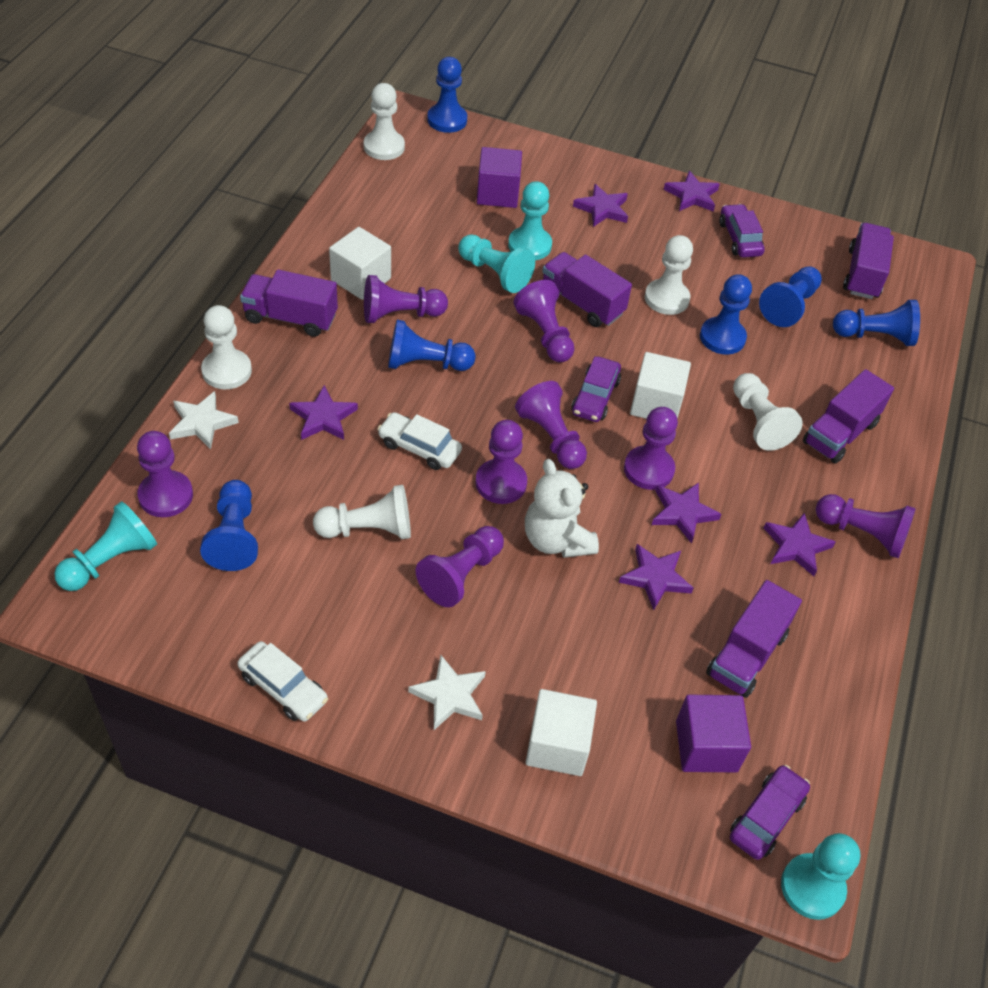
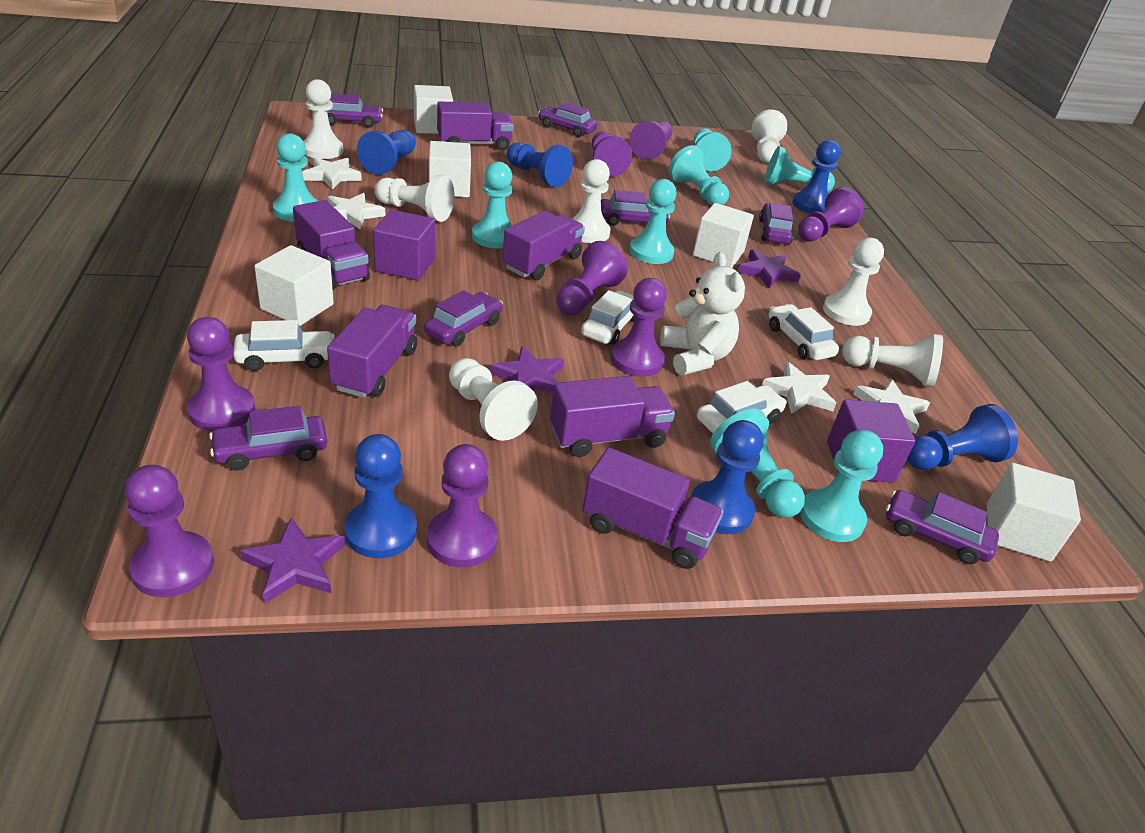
purple car: 3 -> 7
purple star: 6 -> 3
purple truck: 5 -> 6
turquoise pawn: 4 -> 8
white car: 2 -> 4
white cube: 3 -> 5
white pawn: 5 -> 7
white star: 2 -> 4

